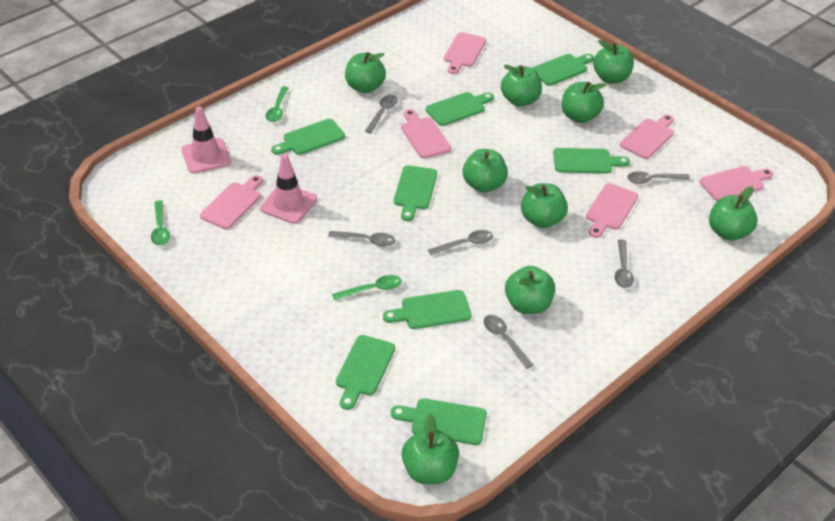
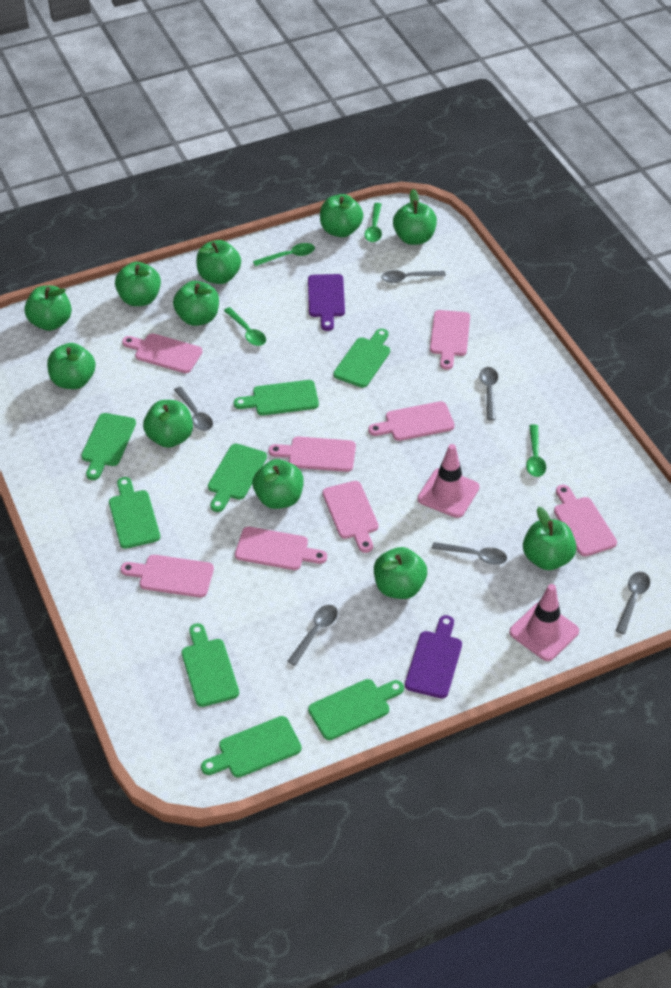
green apple: 9 -> 11
green spoon: 3 -> 4
pink cutting board: 6 -> 8
purple cutting board: 0 -> 2

